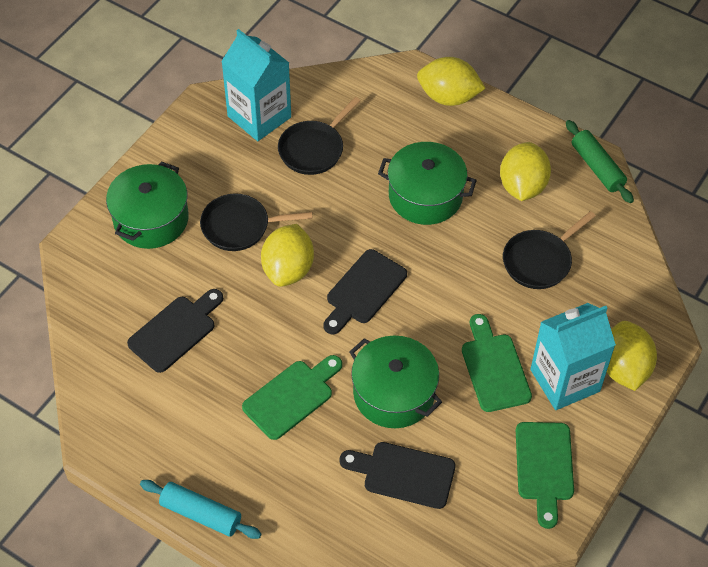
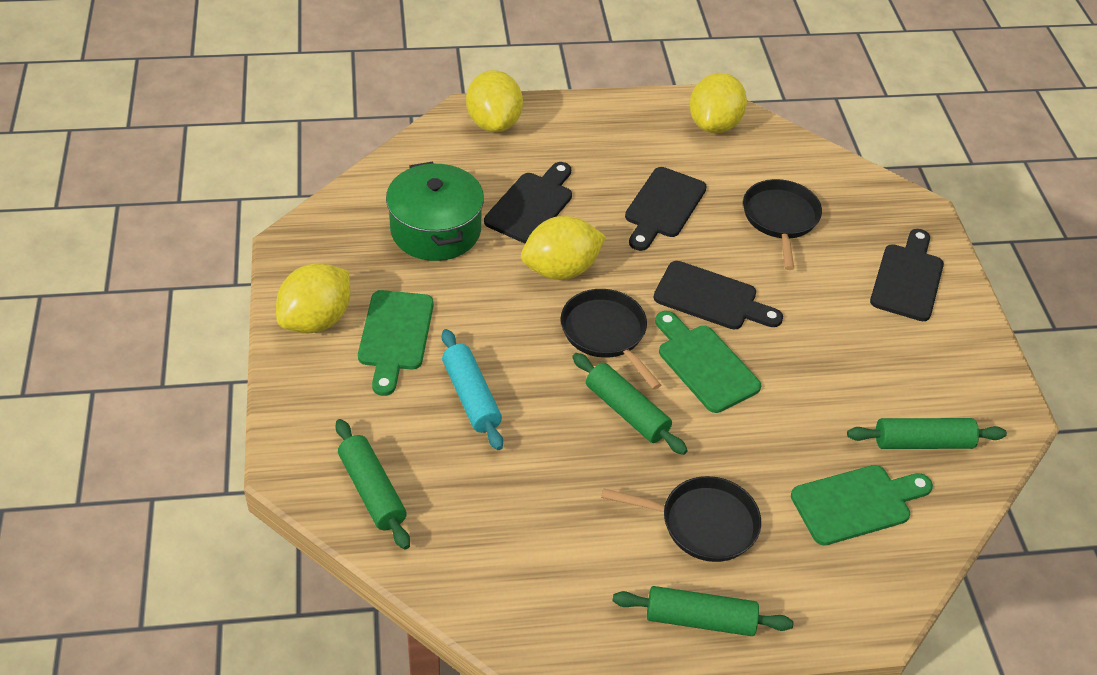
black cutting board: 3 -> 4
green pot: 3 -> 1
green rolling pin: 1 -> 4
turquoise carton: 2 -> 0

